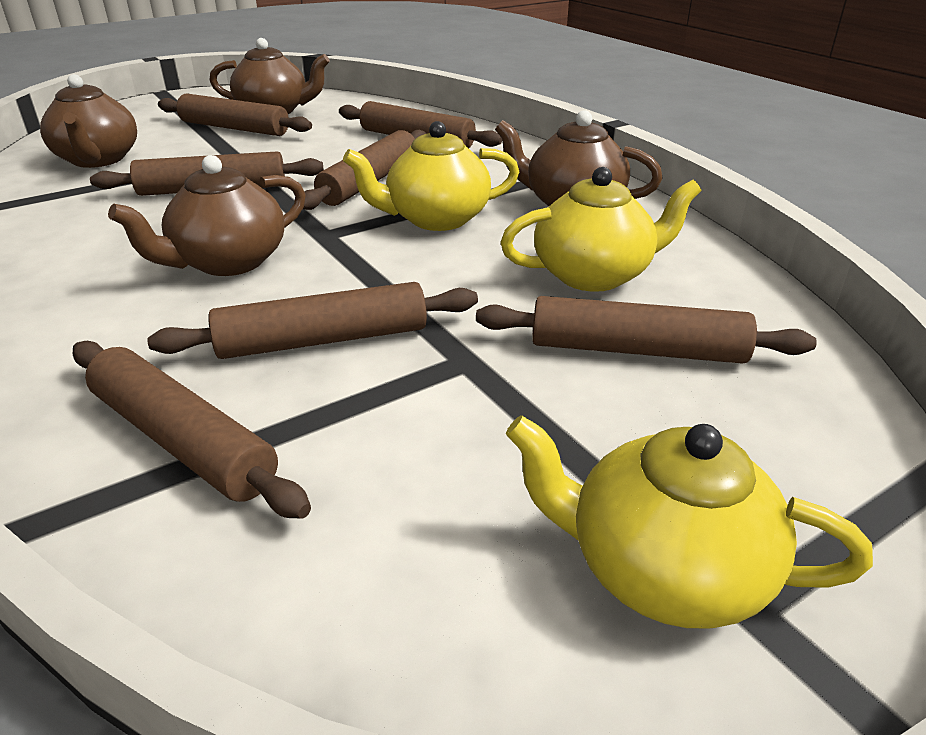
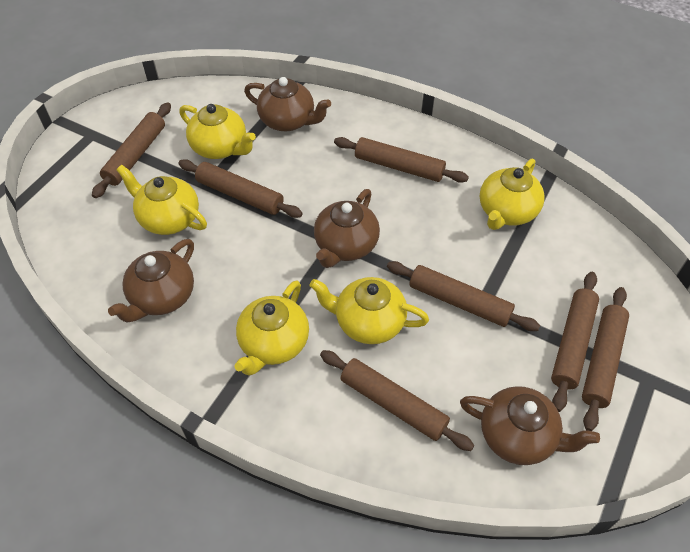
yellow teapot: 3 -> 5

